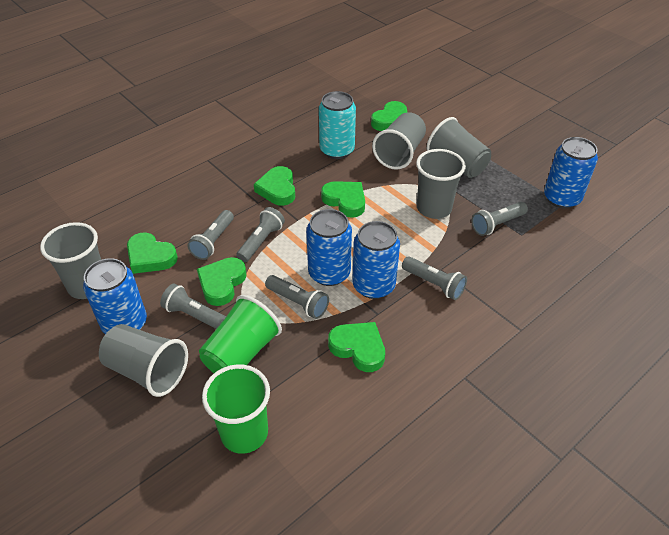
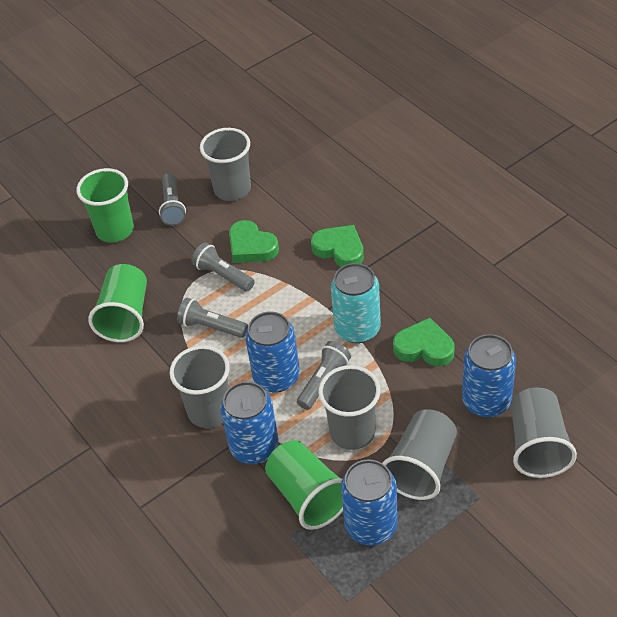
green cup: 2 -> 3
green heart: 6 -> 3
grey flashlight: 6 -> 4

